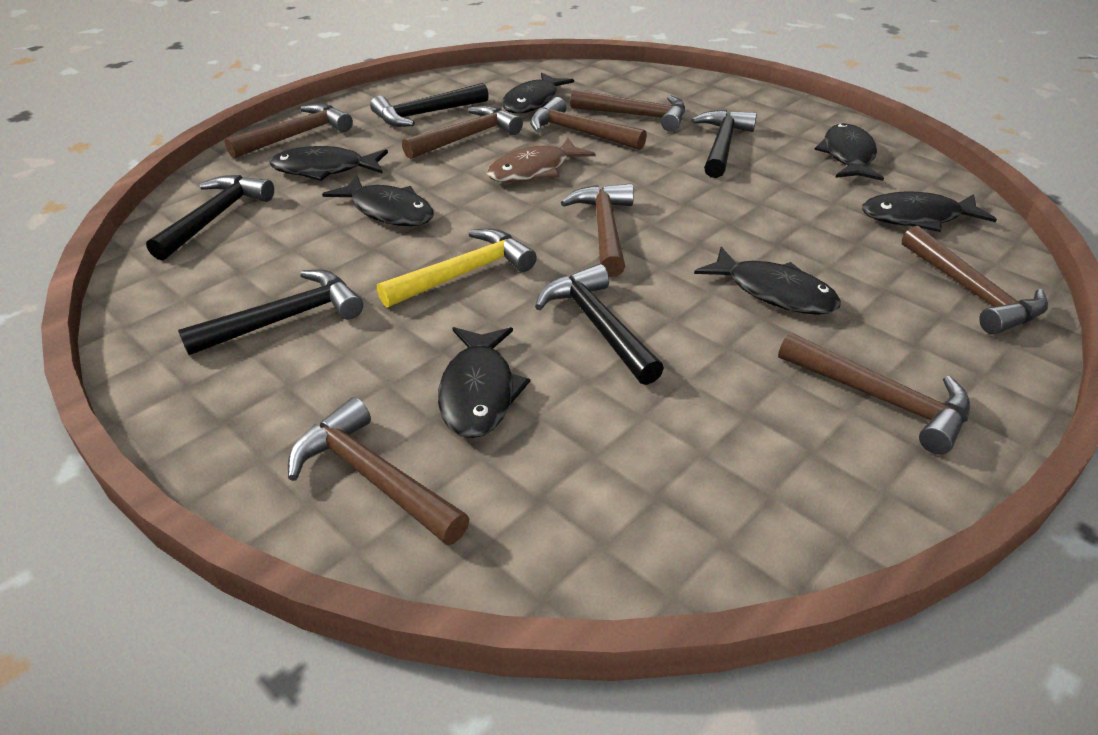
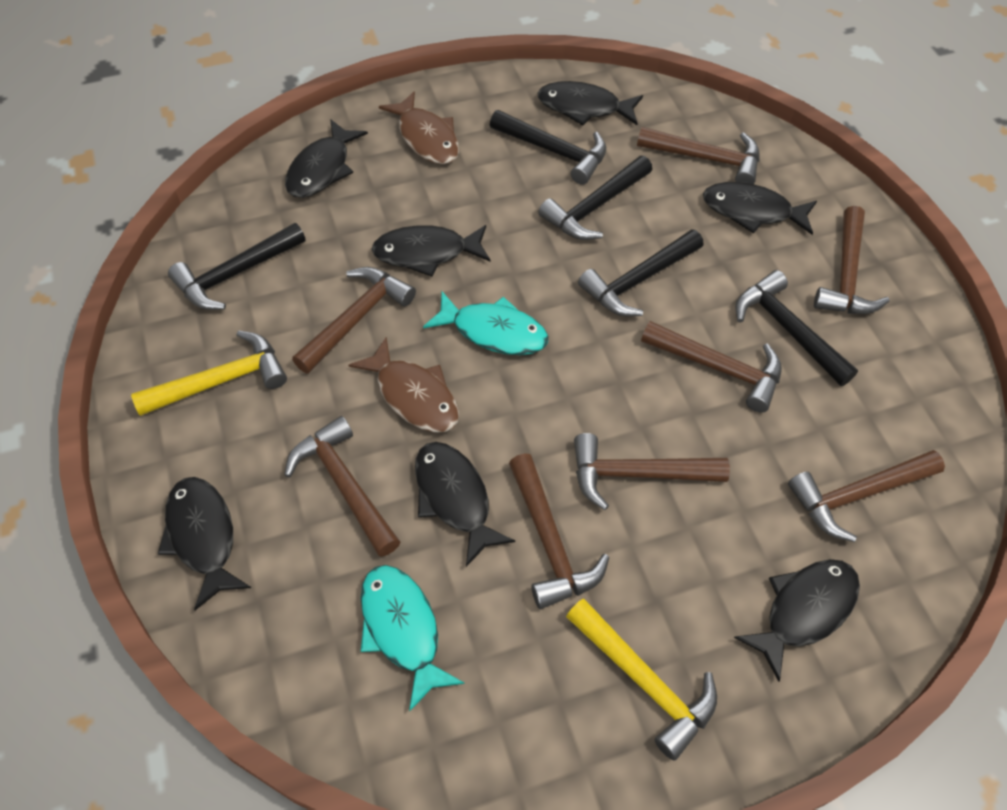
brown fish: 1 -> 2
turquoise fish: 0 -> 2
yellow hammer: 1 -> 2

